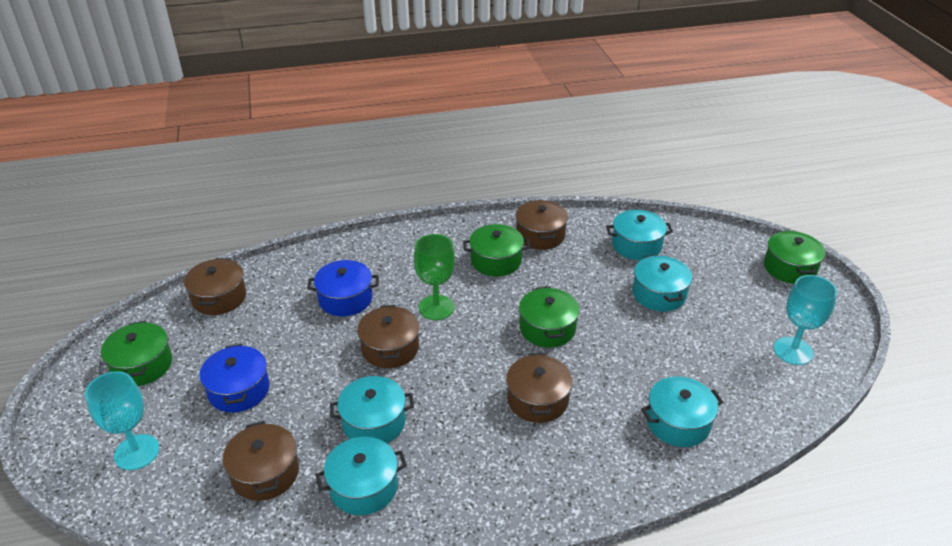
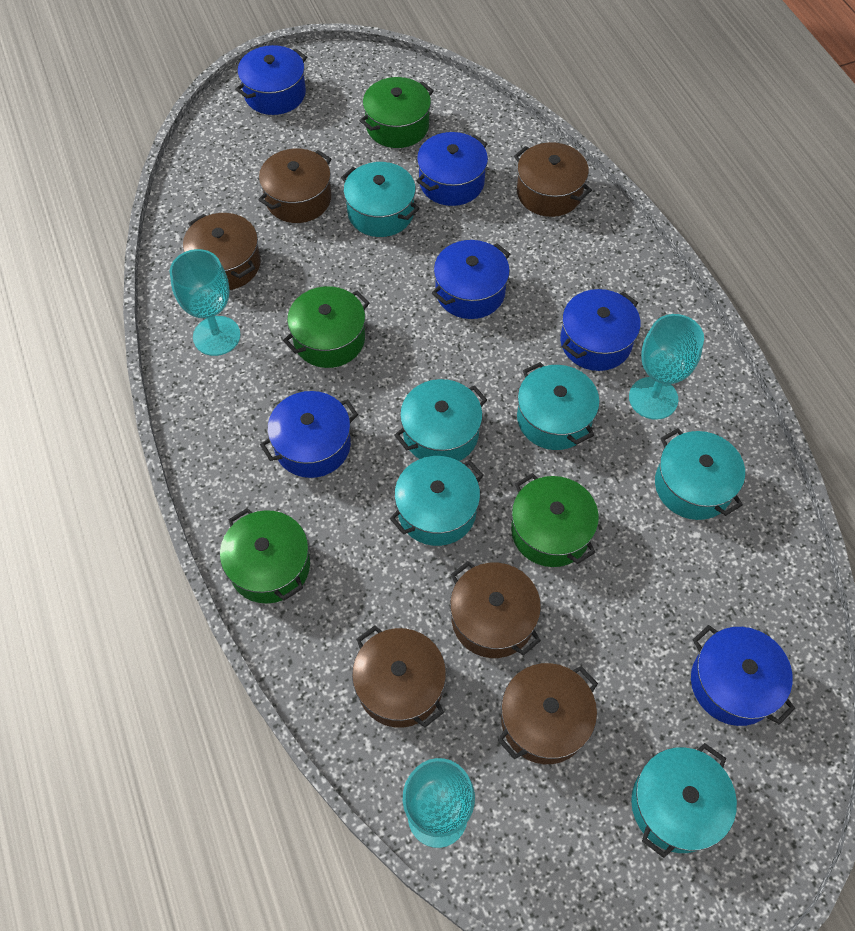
blue pot: 2 -> 6
brown pot: 5 -> 6
green goblet: 1 -> 0
turquoise goblet: 2 -> 3
turquoise pot: 5 -> 6

